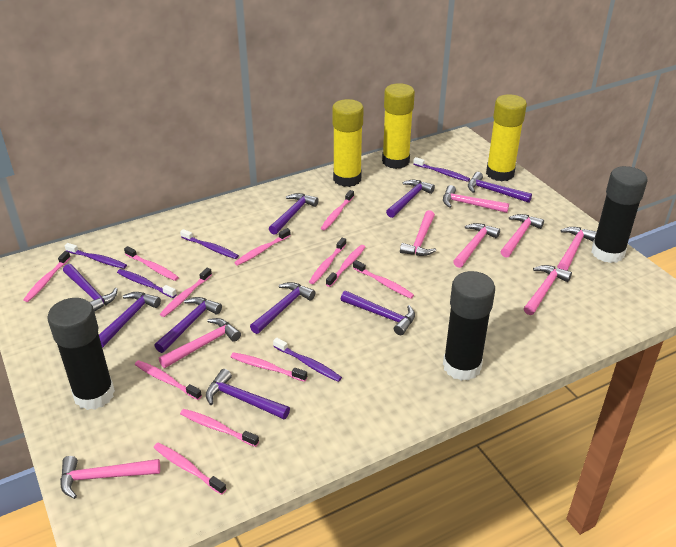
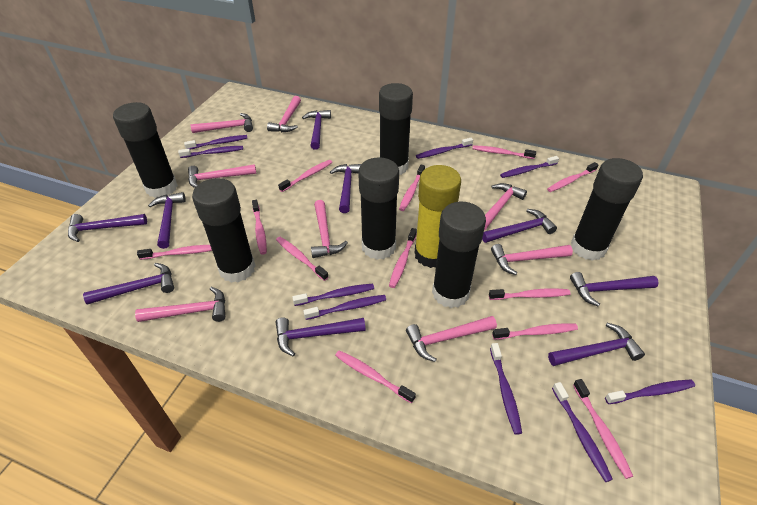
black glue stick: 3 -> 6
purple toothbrush: 5 -> 9
yellow glue stick: 3 -> 1

